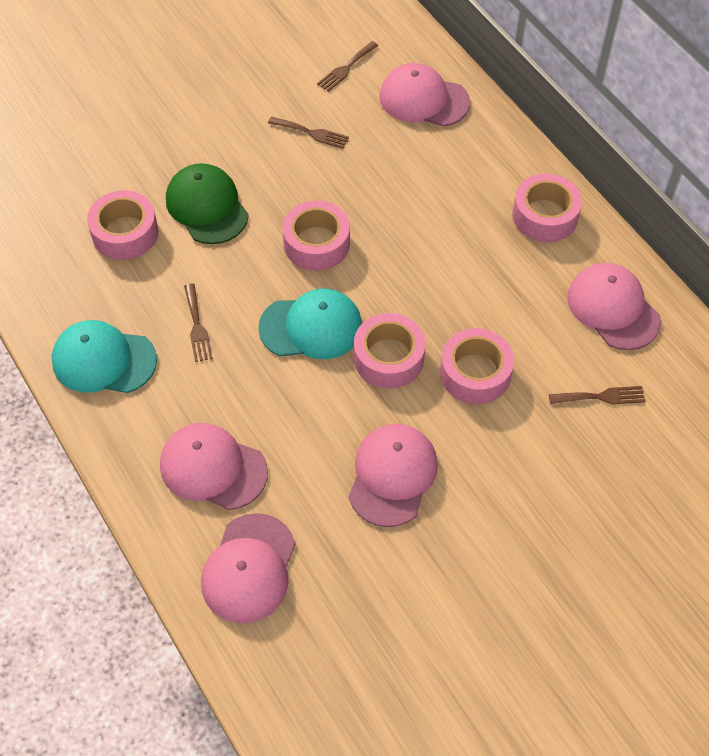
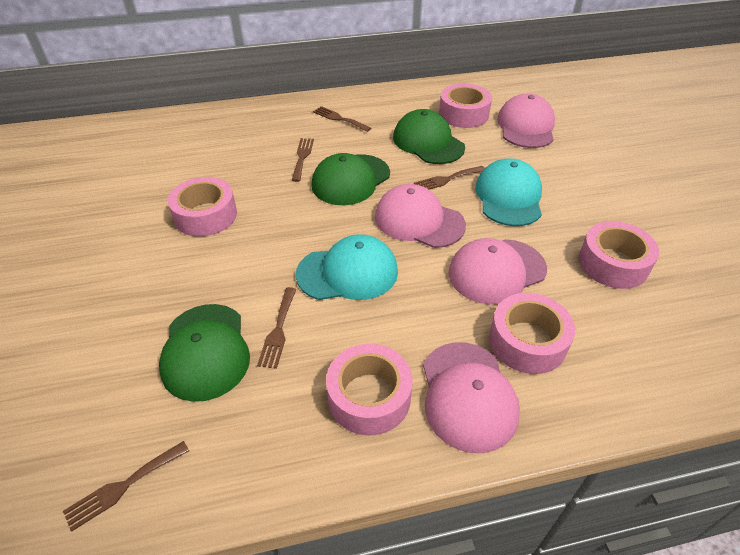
brown fork: 4 -> 5
green cap: 1 -> 3
pink cap: 5 -> 4

